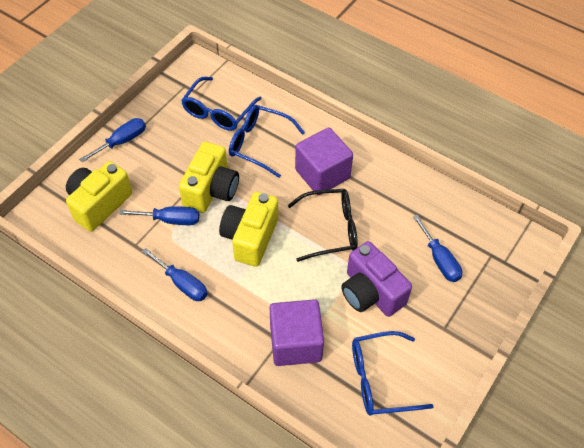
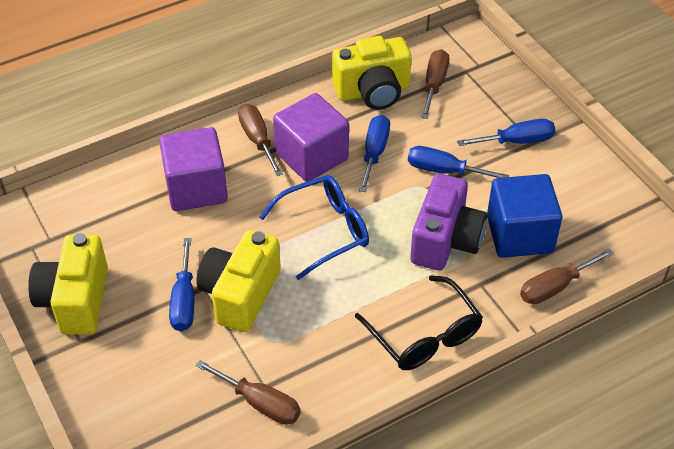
blue cube: 0 -> 1
blue glasses: 3 -> 1
brown screwdriver: 0 -> 4

